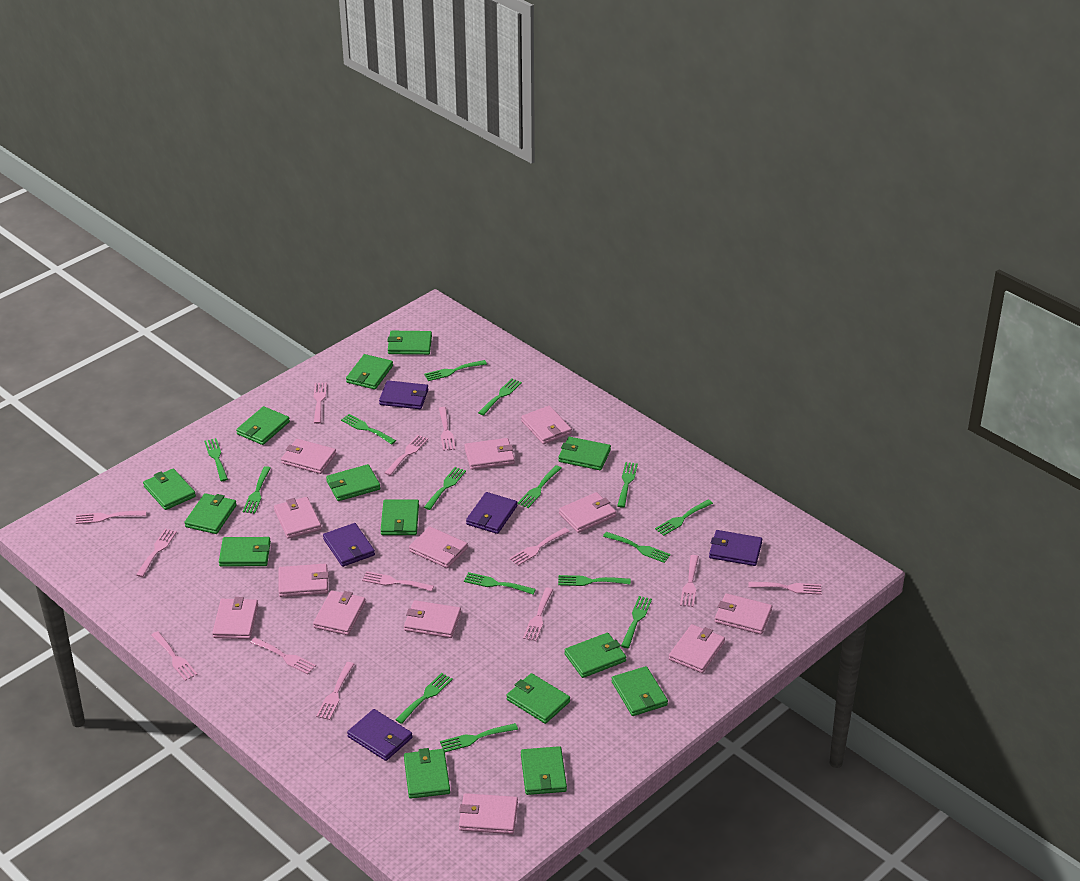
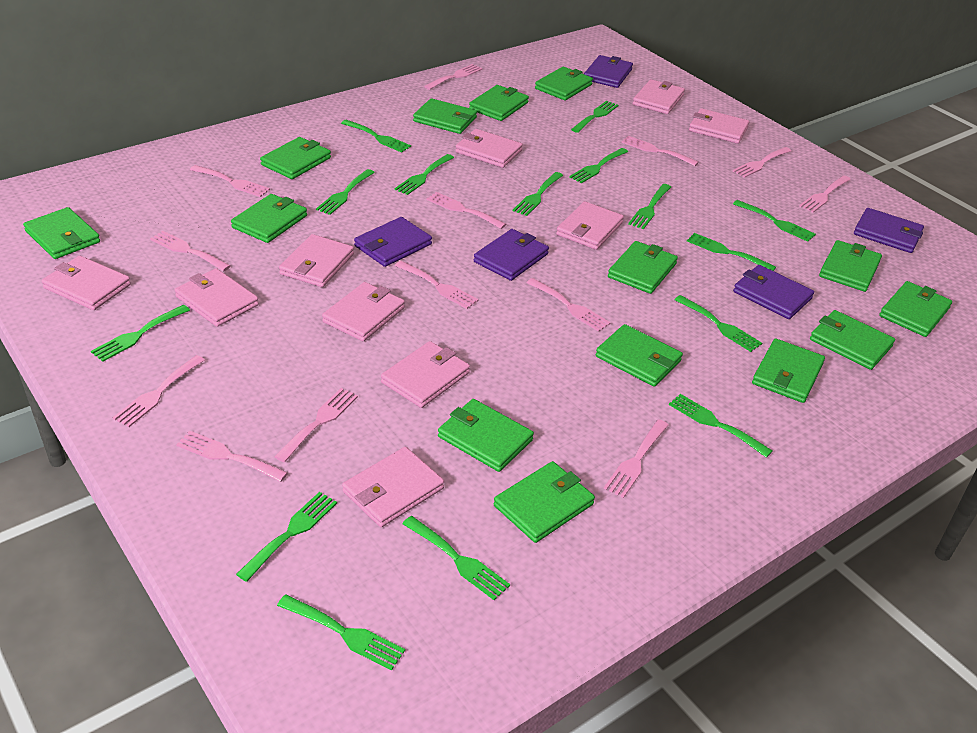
pink wallet: 13 -> 10

